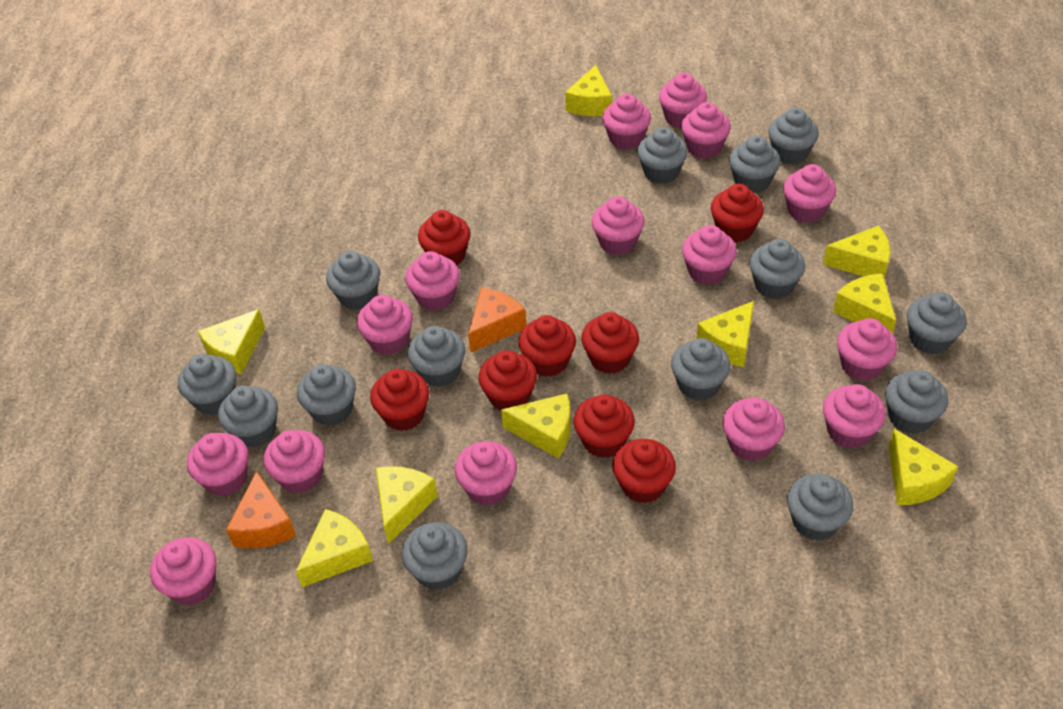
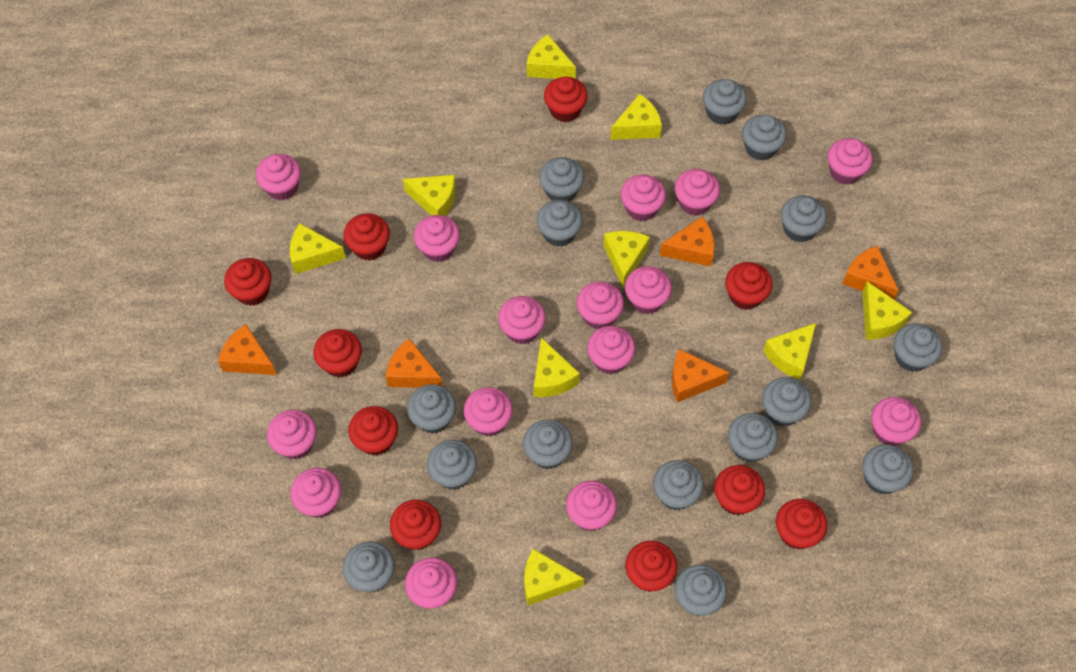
grey cupcake: 14 -> 15
orange cheese: 2 -> 5
red cupcake: 8 -> 10

